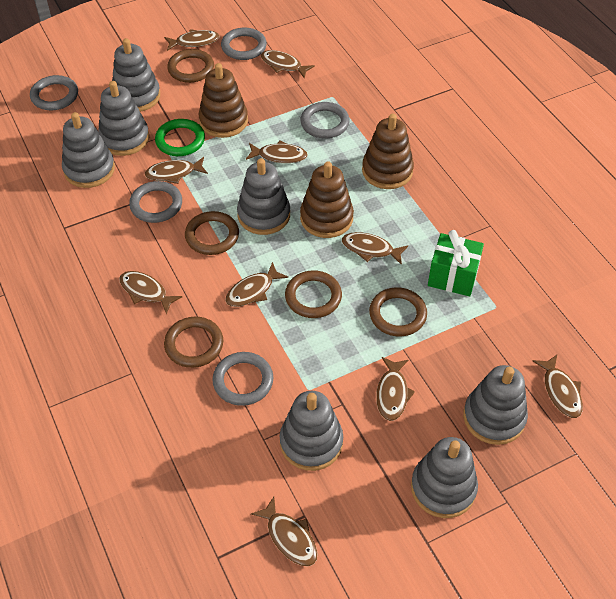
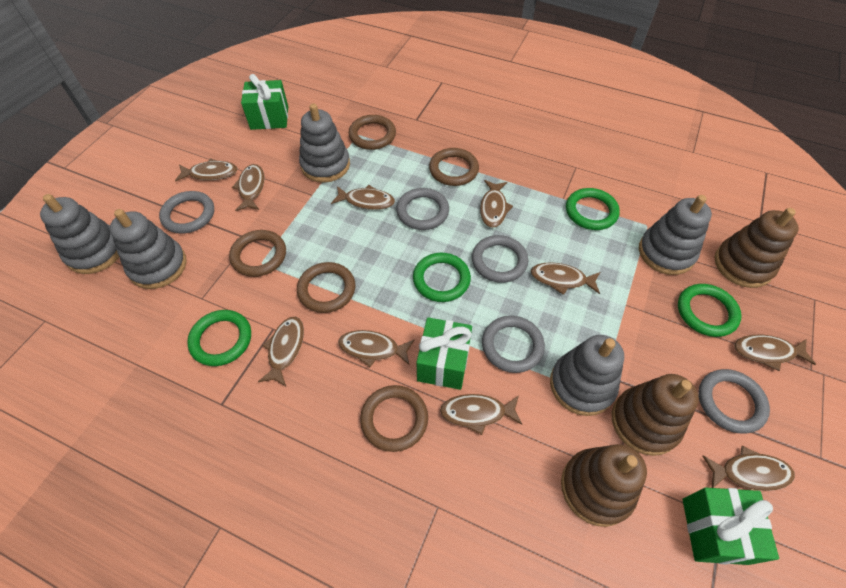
green gift: 1 -> 3
green ring: 1 -> 4
grey stacking toy: 7 -> 5

